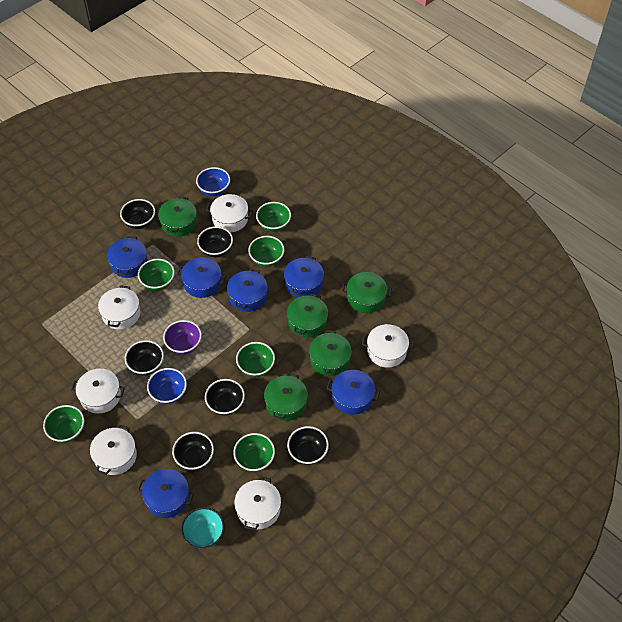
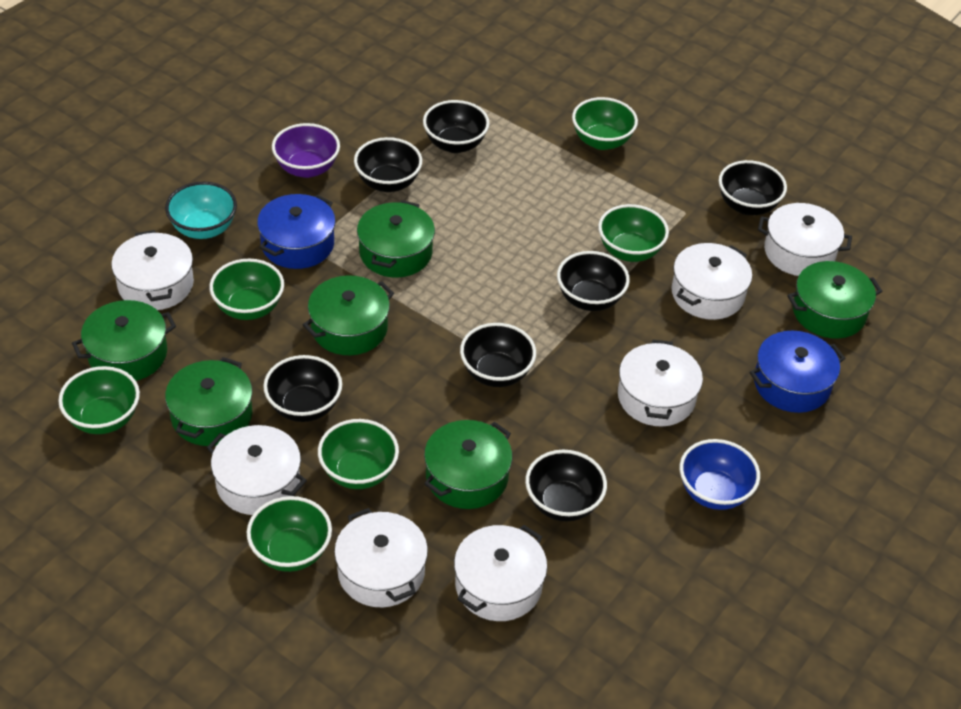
black bowl: 6 -> 7
blue bowl: 2 -> 1
blue pot: 6 -> 2
green pot: 5 -> 6
white pot: 6 -> 7

